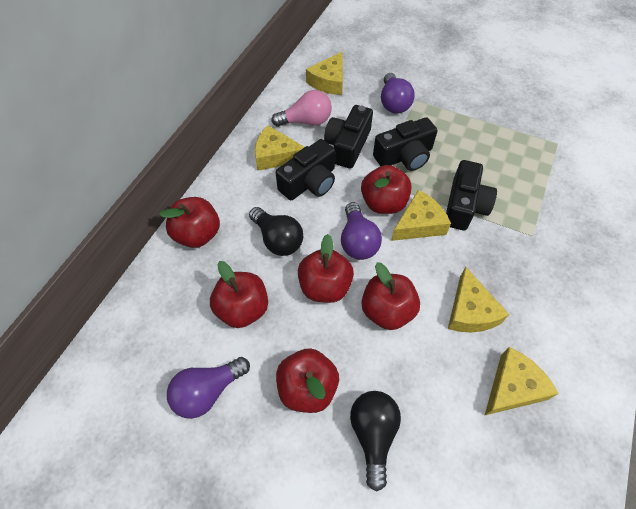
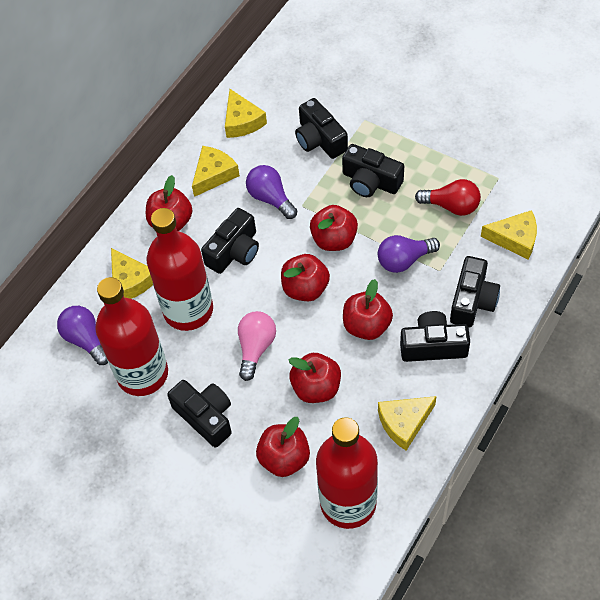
black camera: 4 -> 6
black light bulb: 2 -> 0
red bottle: 0 -> 3
red light bulb: 0 -> 1

